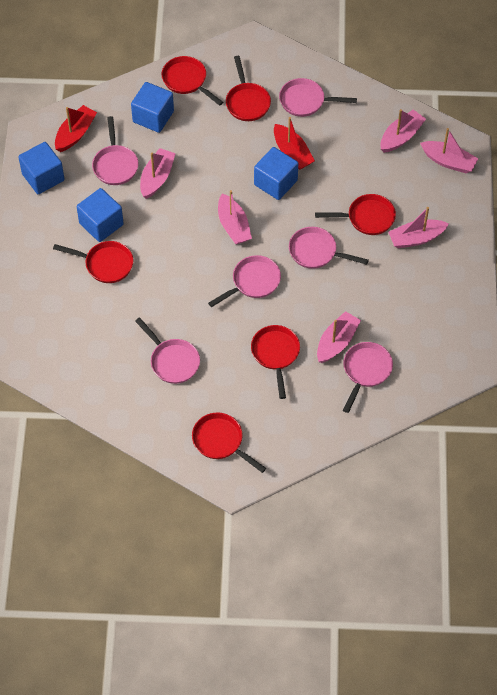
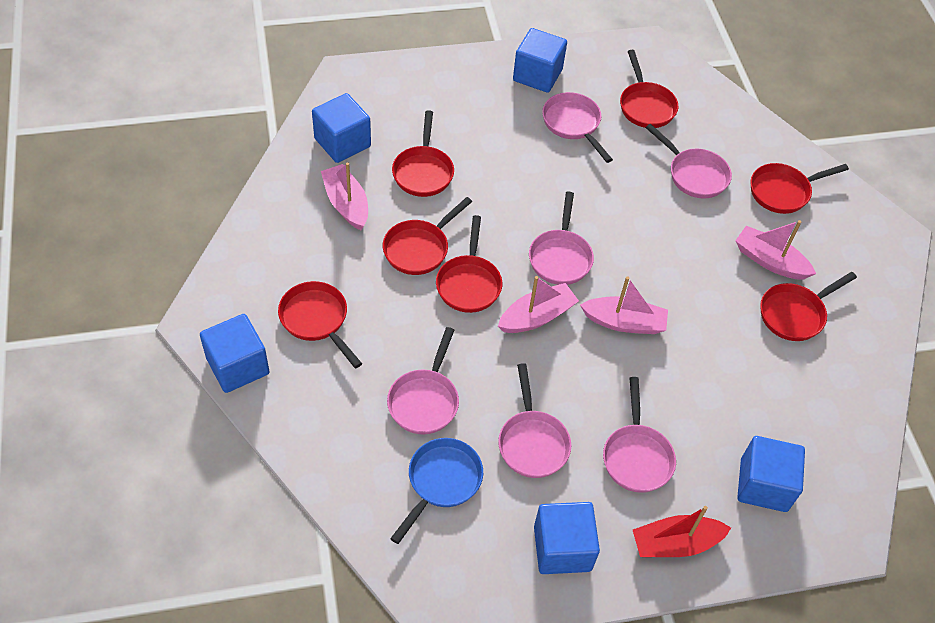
blue cube: 4 -> 5
blue pan: 0 -> 1
pink boat: 6 -> 4
red boat: 2 -> 1
red pan: 6 -> 7

